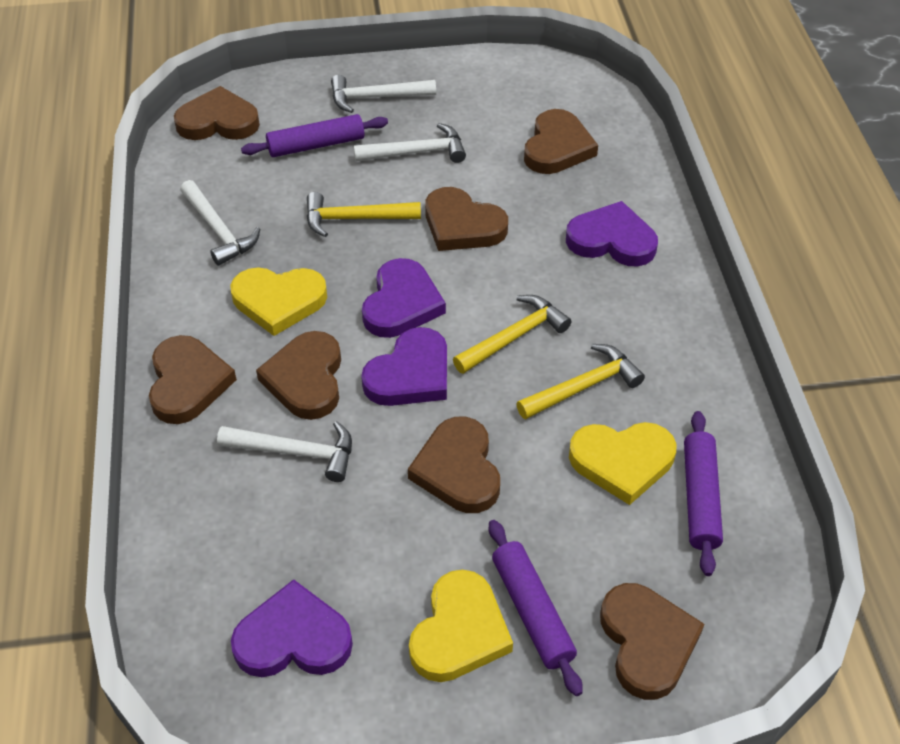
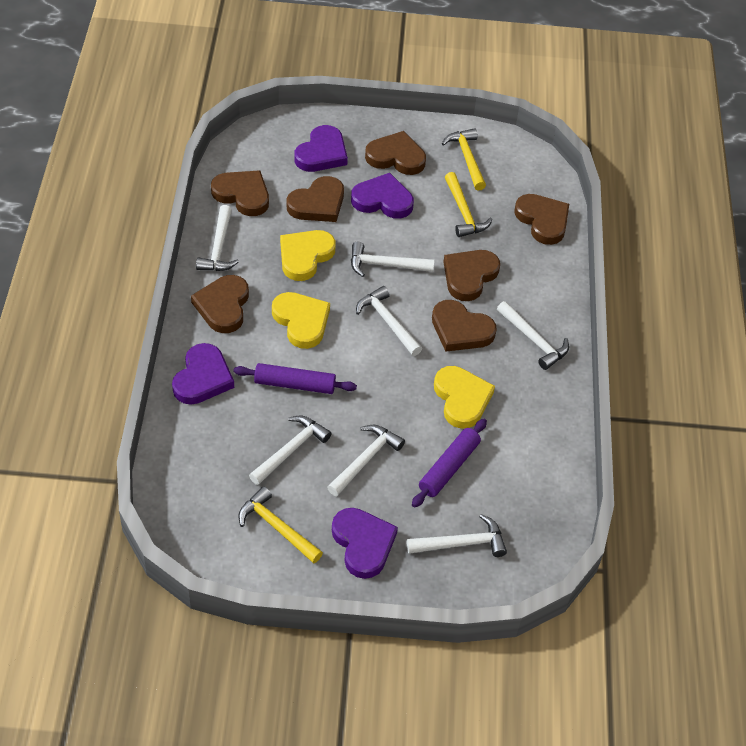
purple rolling pin: 3 -> 2
white hammer: 4 -> 7

